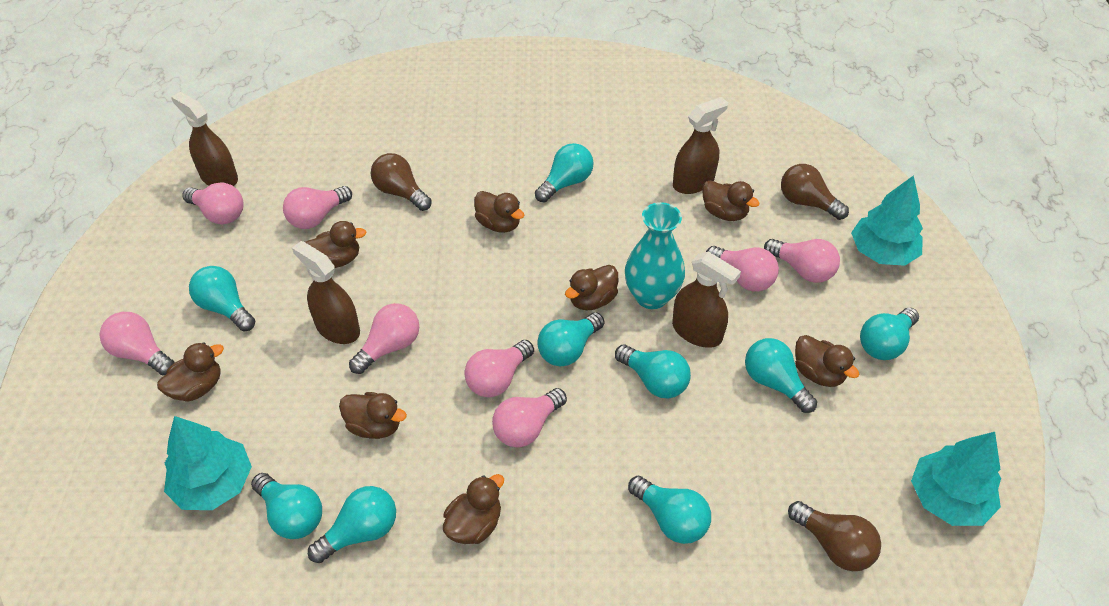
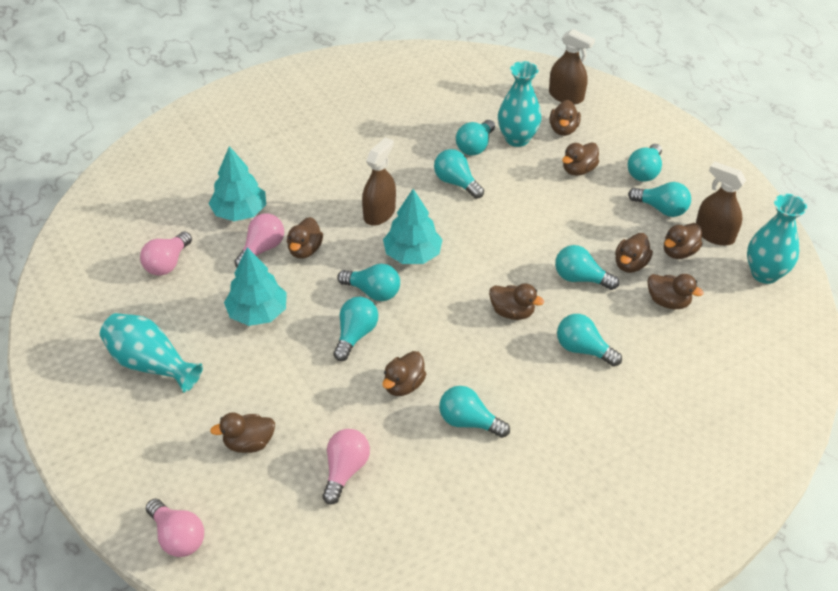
brown duck: 8 -> 9
brown light bulb: 3 -> 0
brown spray bottle: 4 -> 3
pink light bulb: 8 -> 4
turquoise vase: 1 -> 3

